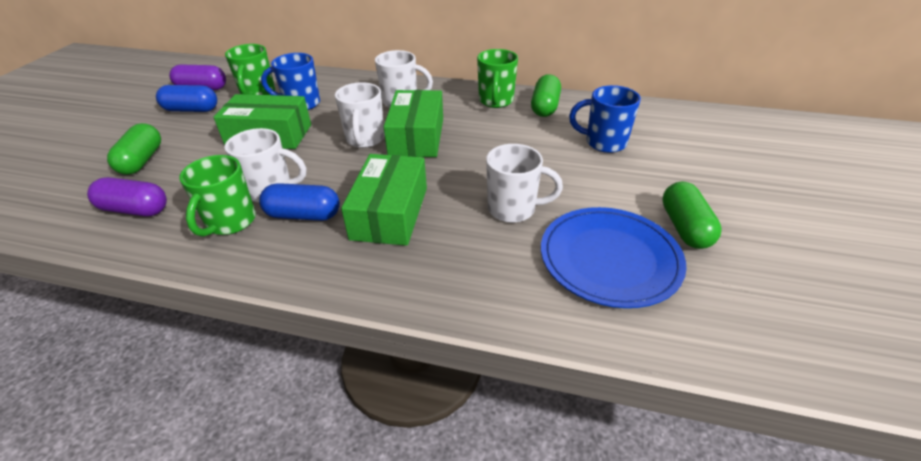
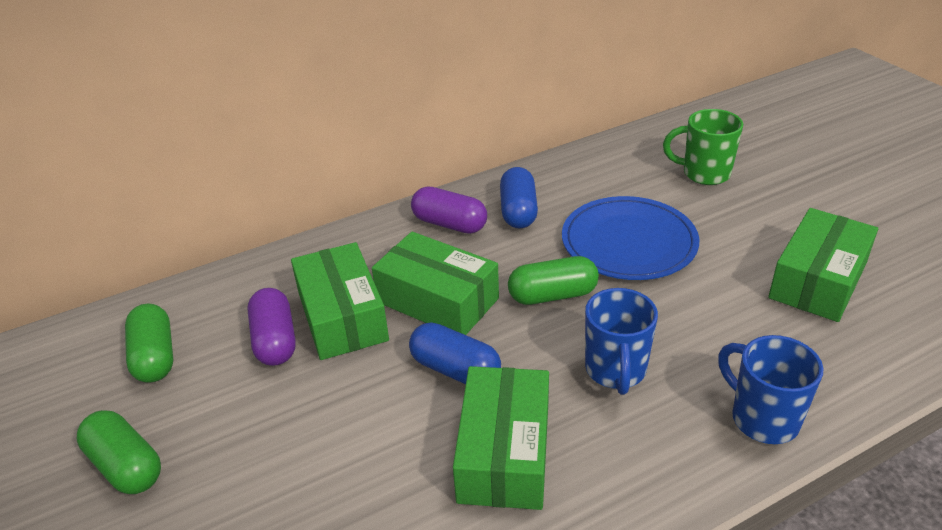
green box: 3 -> 4
green mug: 3 -> 1
white mug: 4 -> 0

